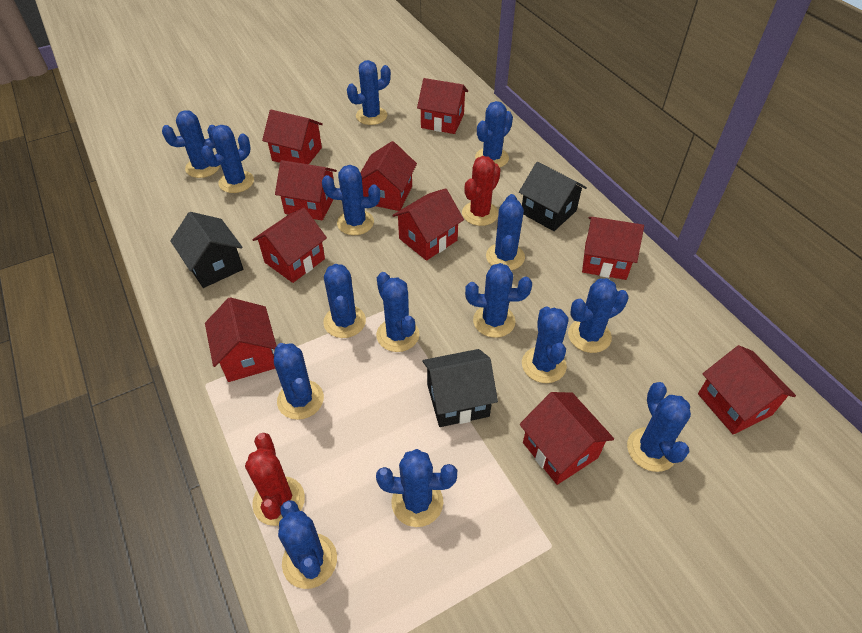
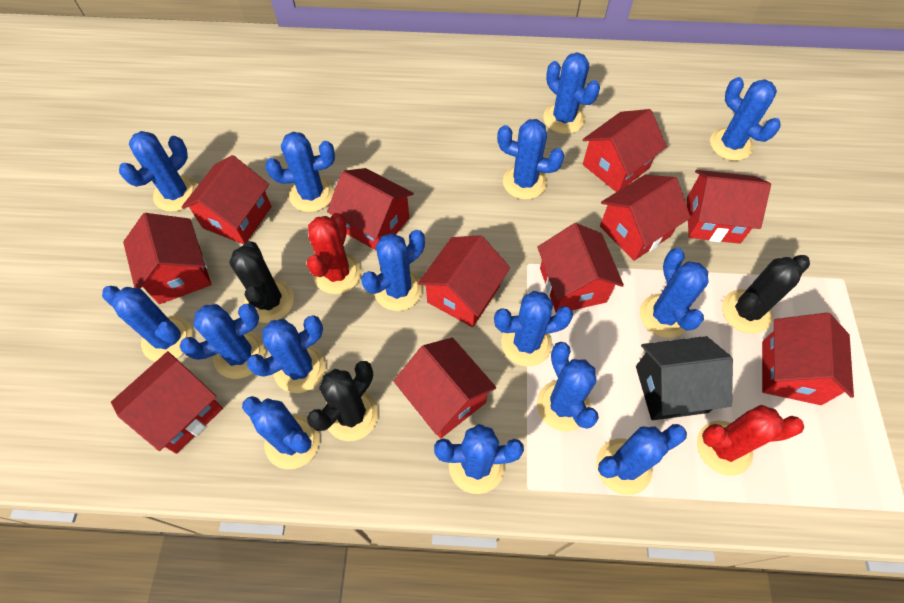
black cactus: 0 -> 3
black house: 3 -> 1
red house: 10 -> 11

